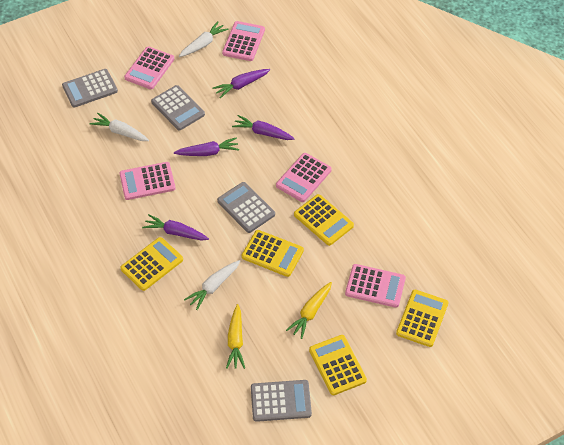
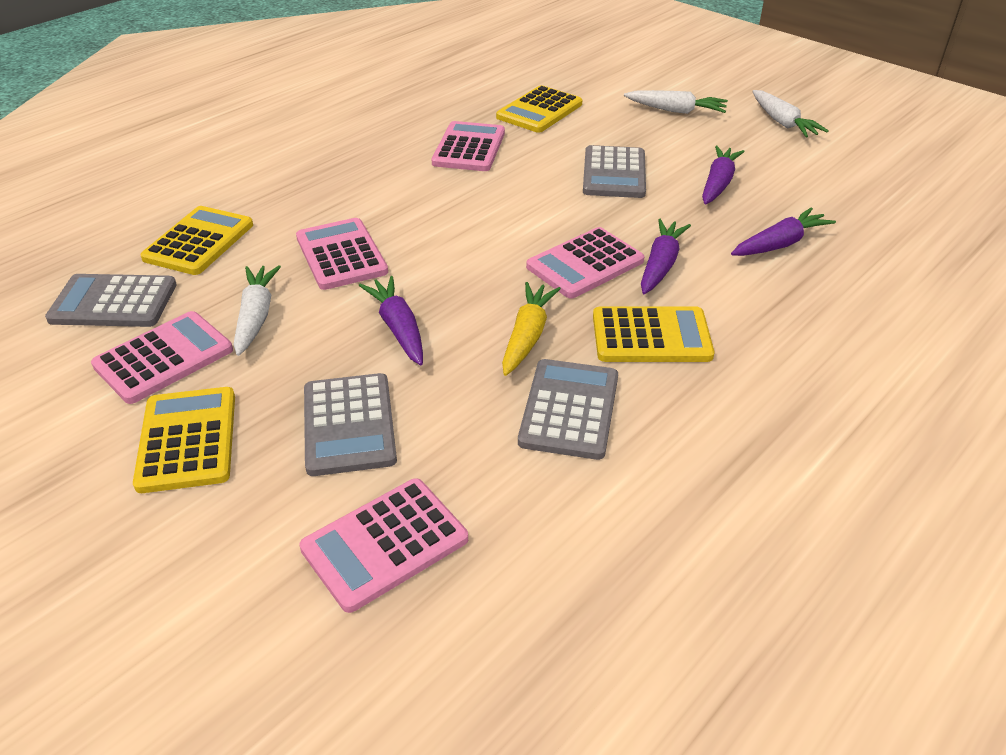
yellow calculator: 5 -> 4
yellow carrot: 2 -> 1

